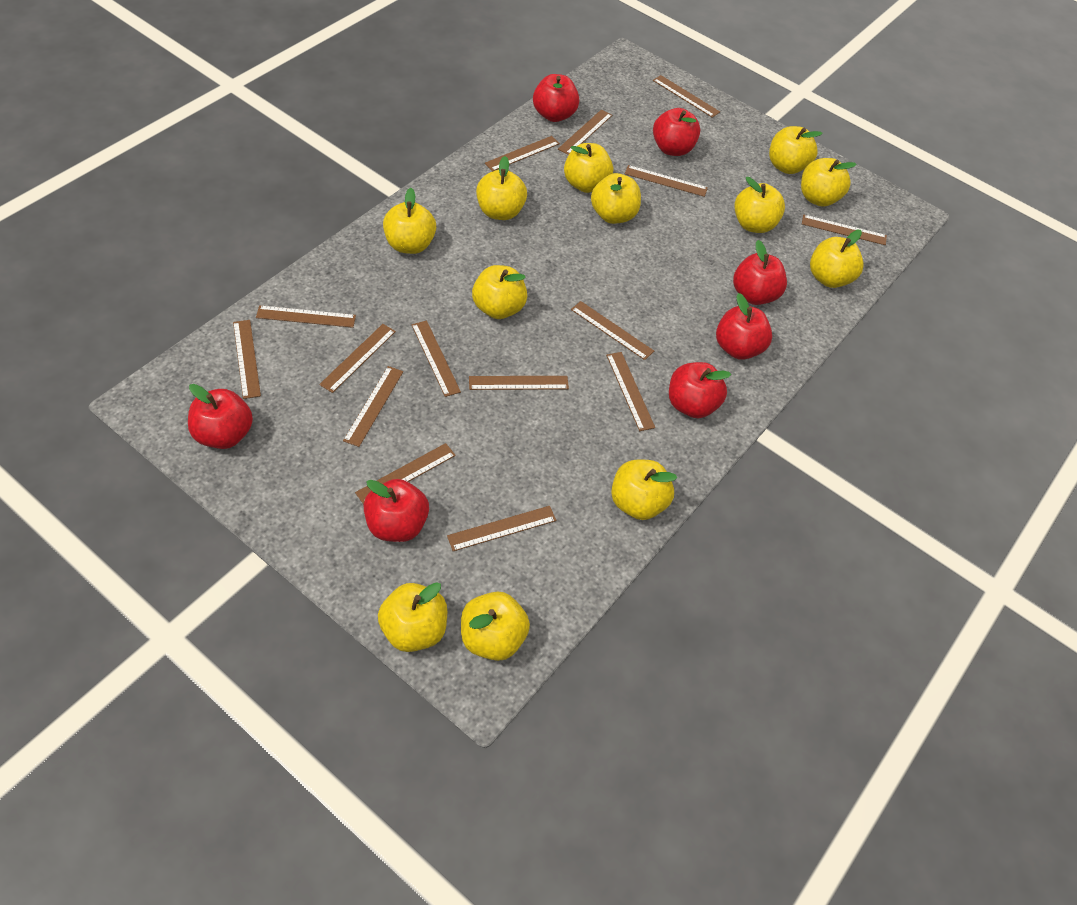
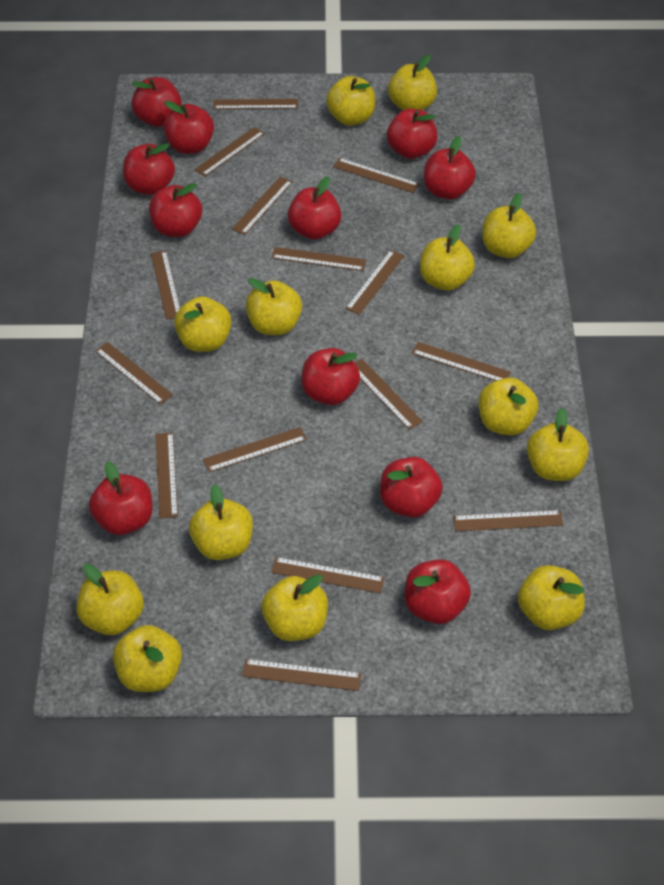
red apple: 7 -> 11
yellow apple: 12 -> 13

